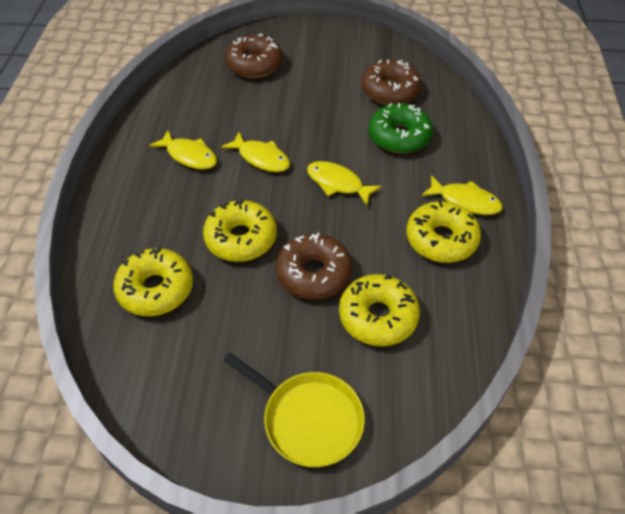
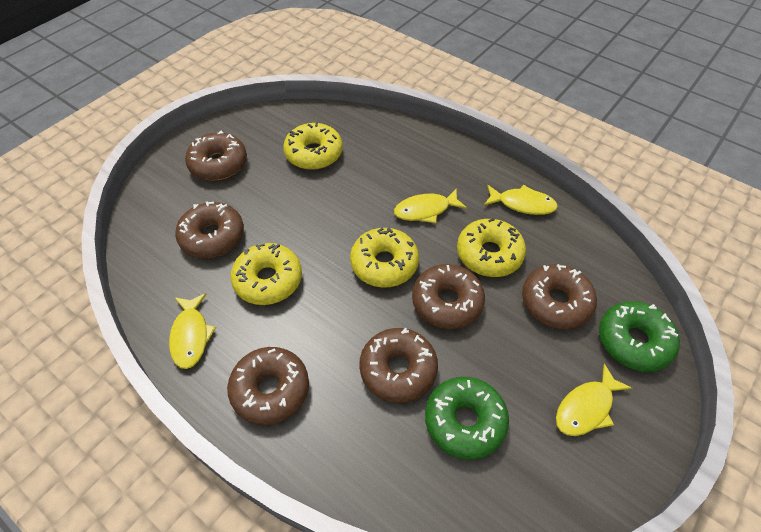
brown donut: 3 -> 6
green donut: 1 -> 2
yellow pan: 1 -> 0

